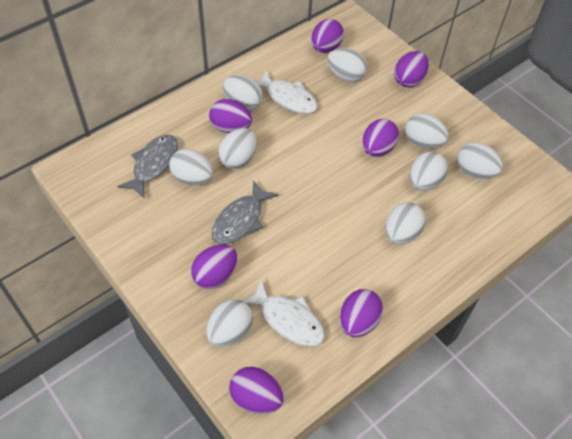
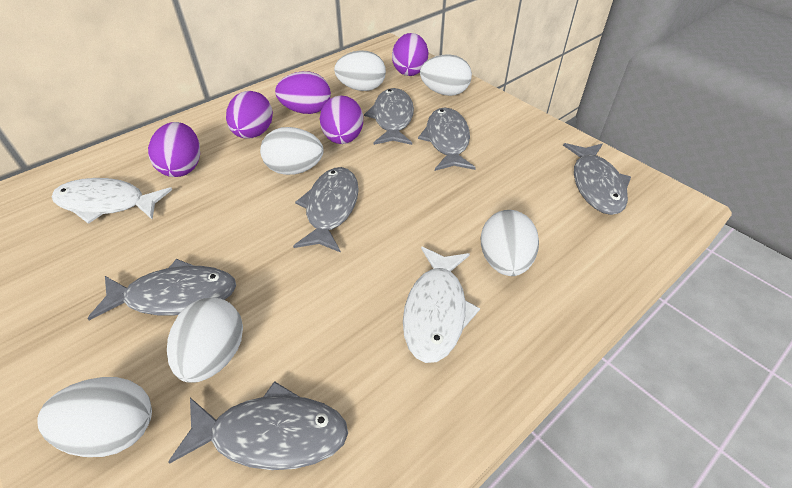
grey fish: 2 -> 6
purple egg: 7 -> 5
white egg: 9 -> 6

